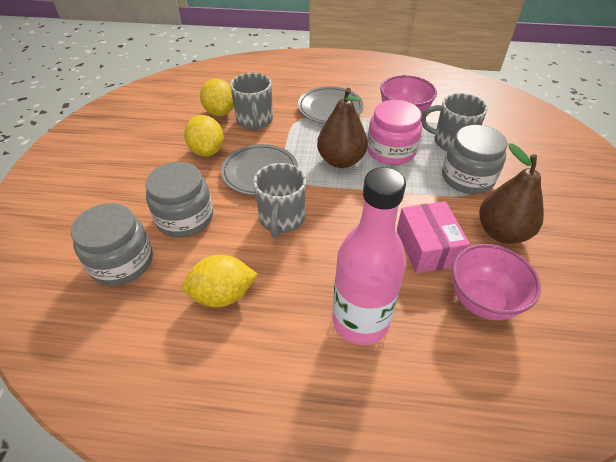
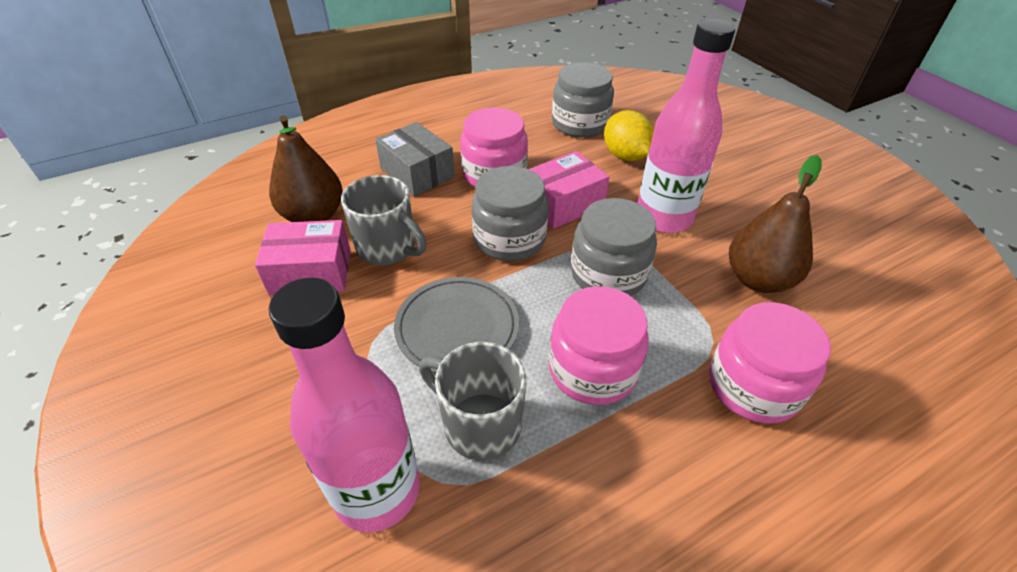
grey box: 0 -> 1
grey mug: 3 -> 2
grey plate: 2 -> 1
pink bottle: 1 -> 2
pink bowl: 2 -> 0
pink box: 1 -> 2
pink jar: 1 -> 3
yellow lemon: 3 -> 1

